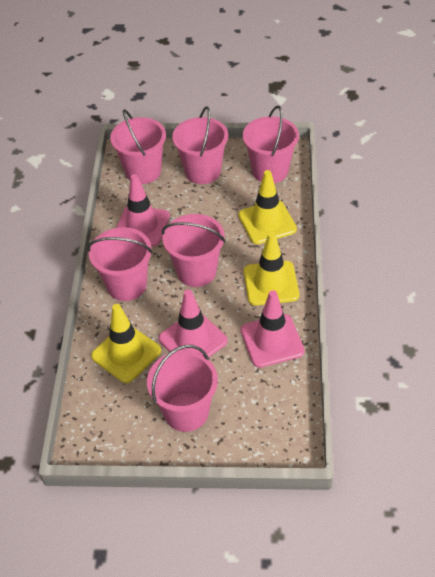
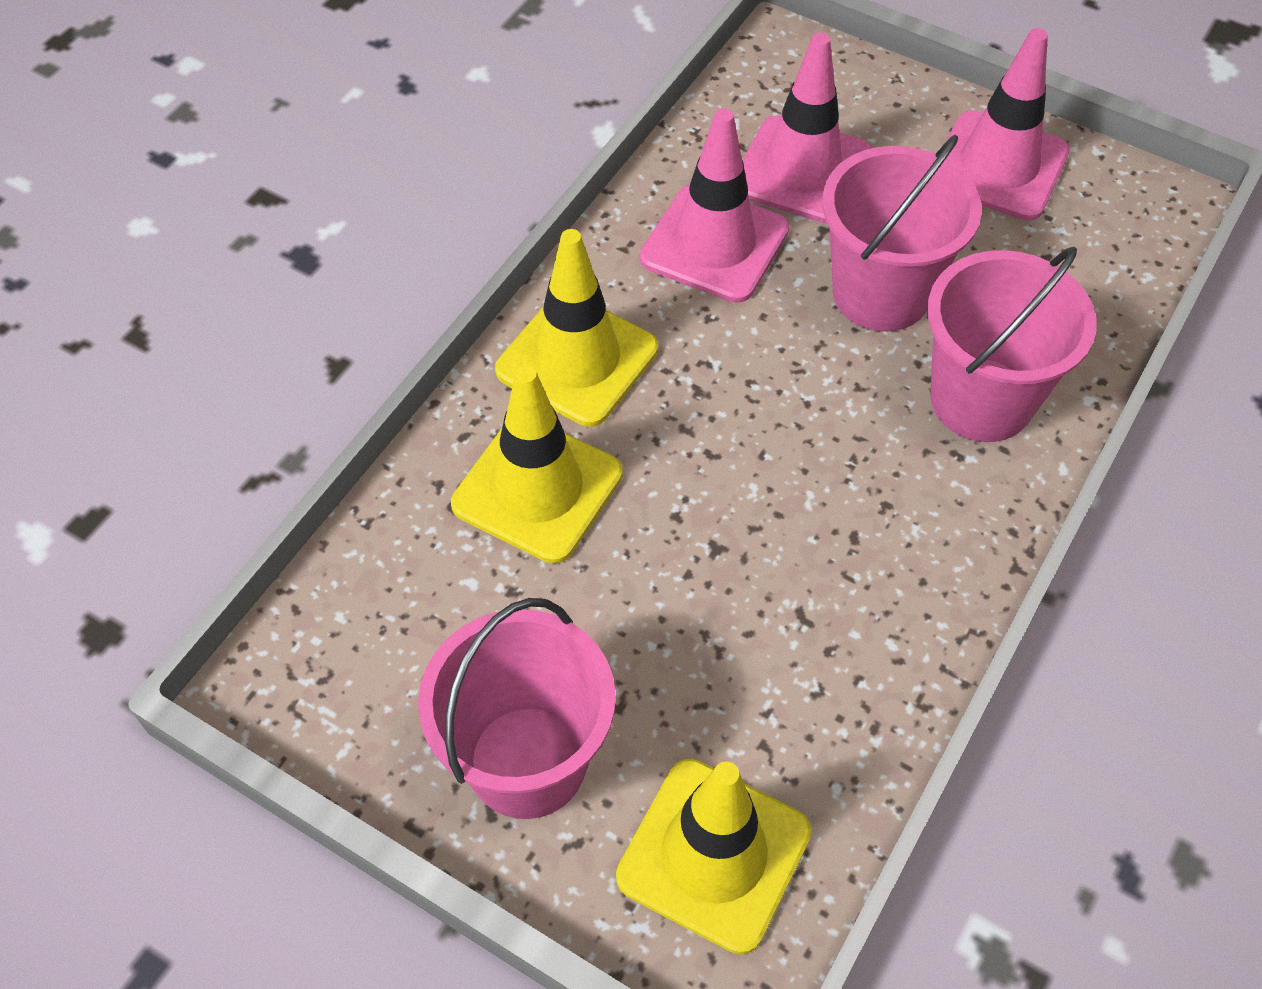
pink bucket: 6 -> 3

